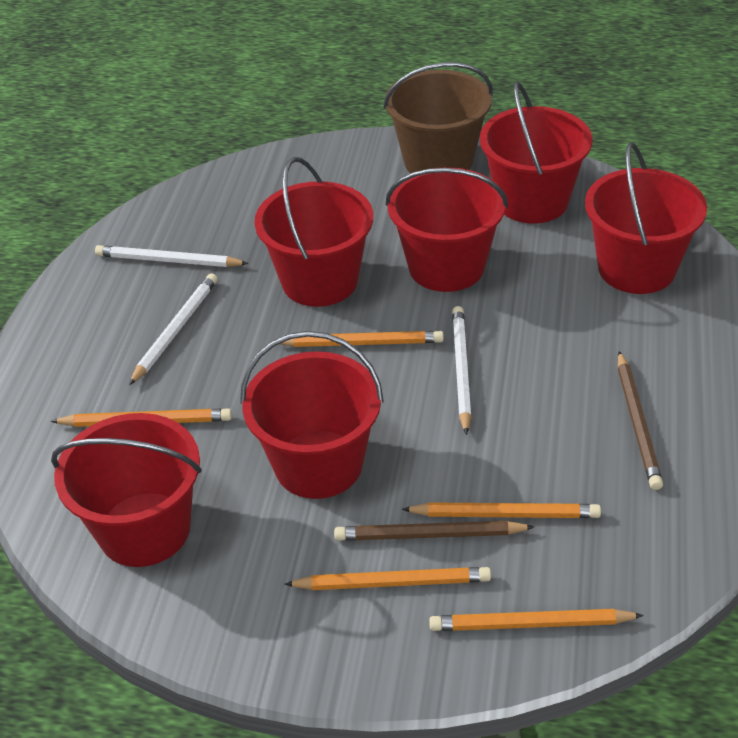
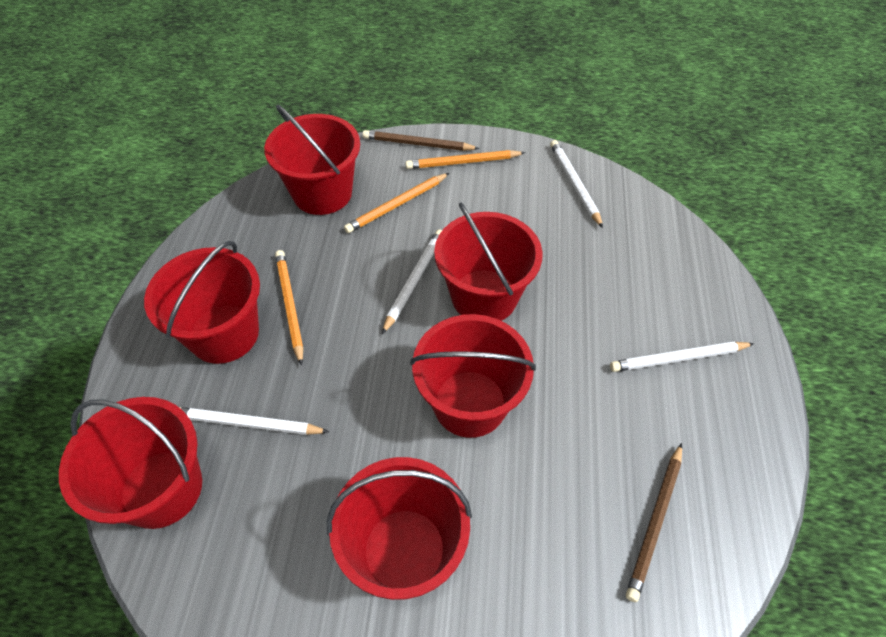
brown bucket: 1 -> 0
orange pencil: 5 -> 3
white pencil: 3 -> 4

